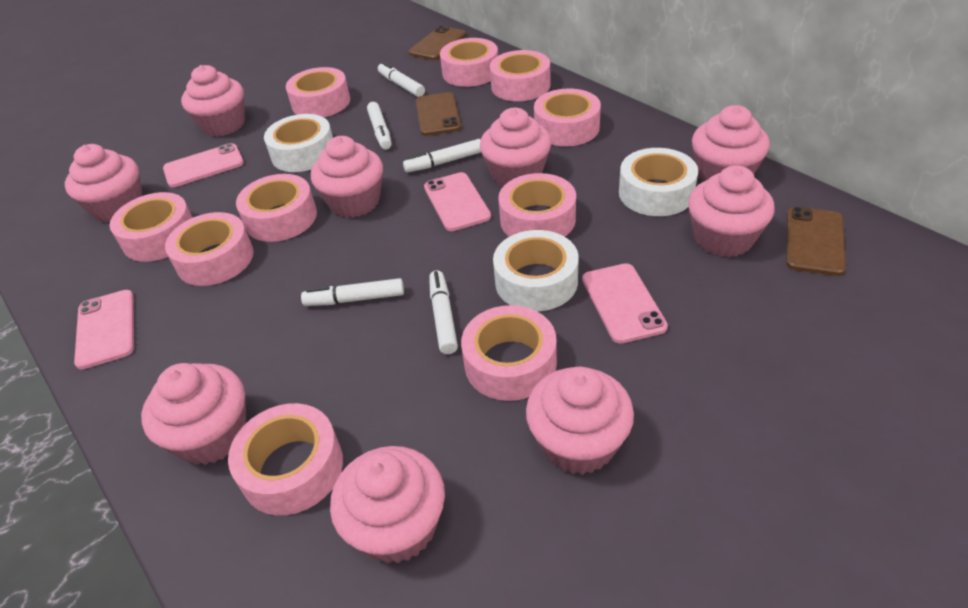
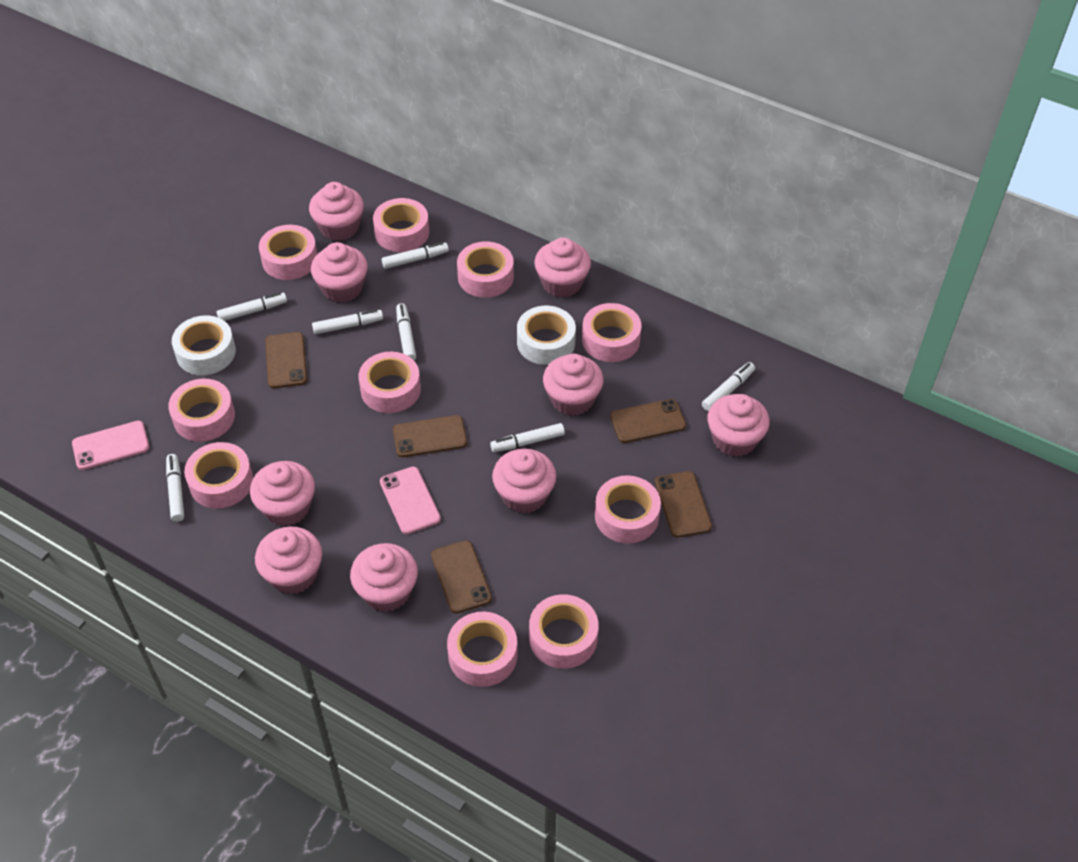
brown phone: 3 -> 5
pink phone: 4 -> 2
white marker: 5 -> 7
white tape: 3 -> 2

